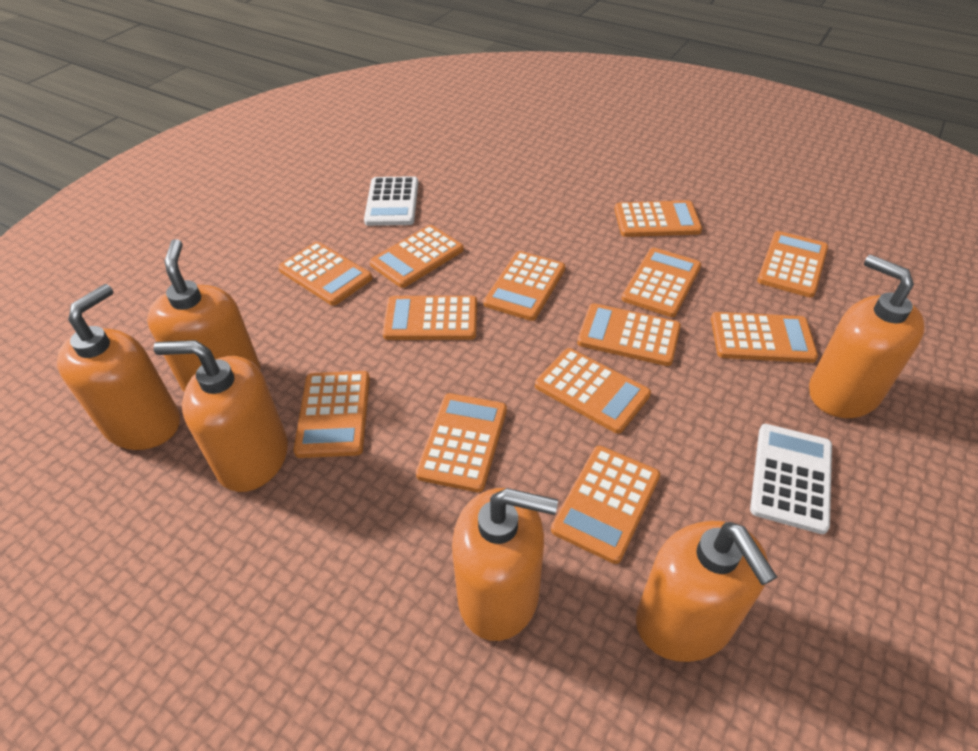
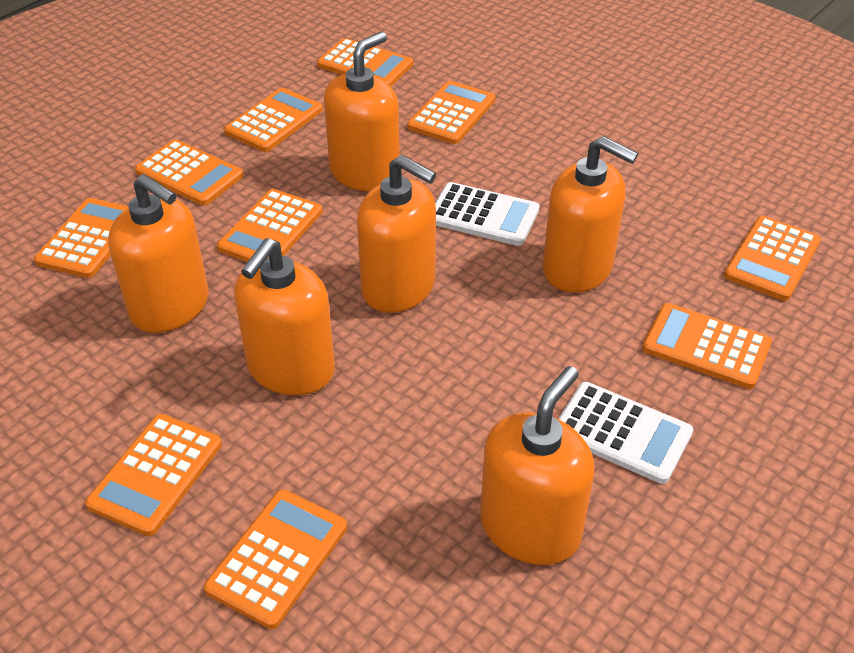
orange calculator: 13 -> 10

